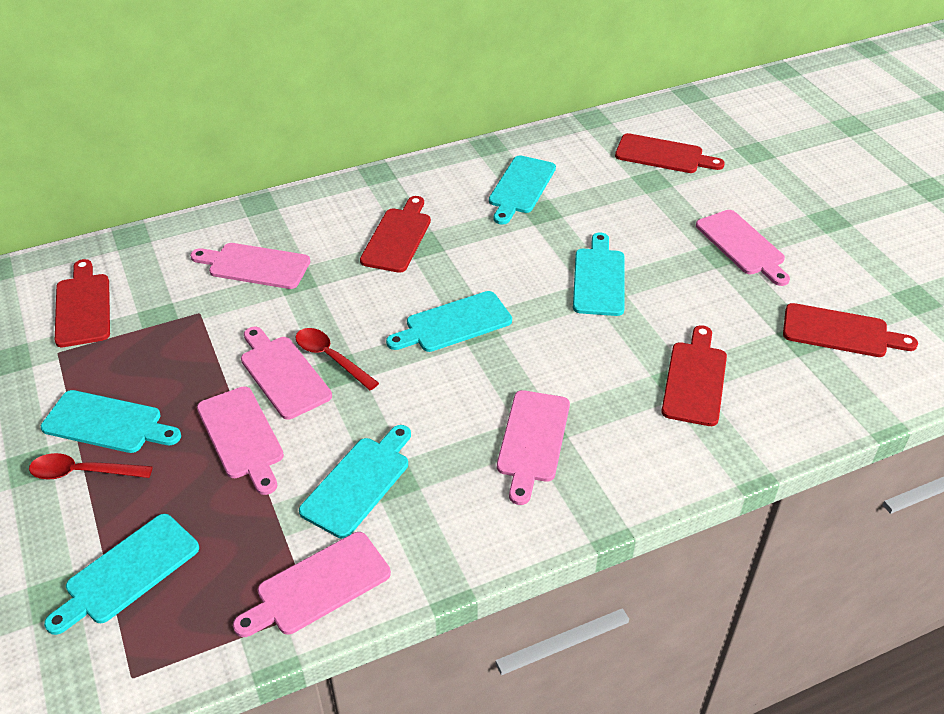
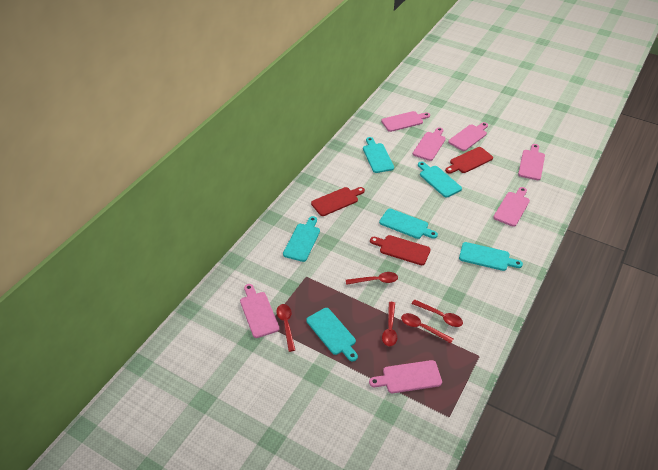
pink cutting board: 6 -> 7
red cutting board: 5 -> 3
red spoon: 2 -> 5

